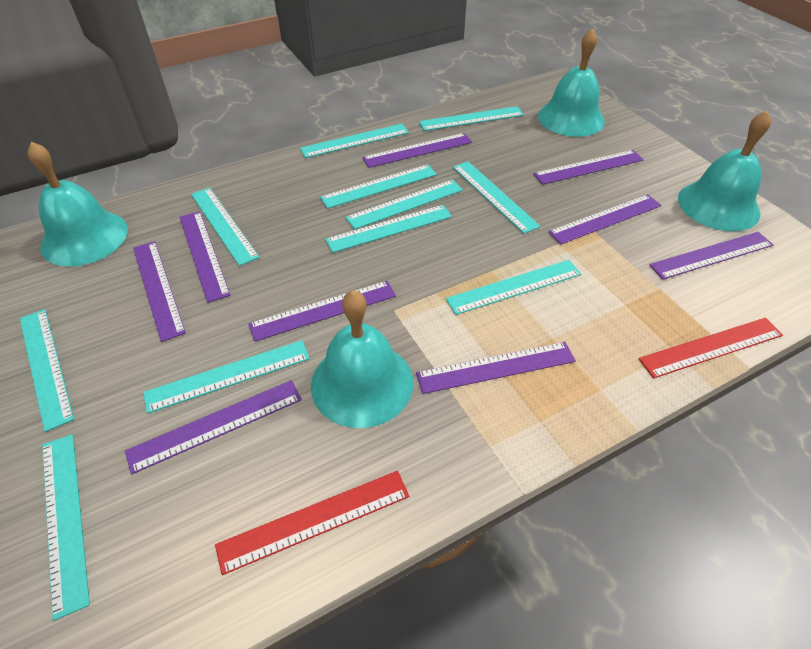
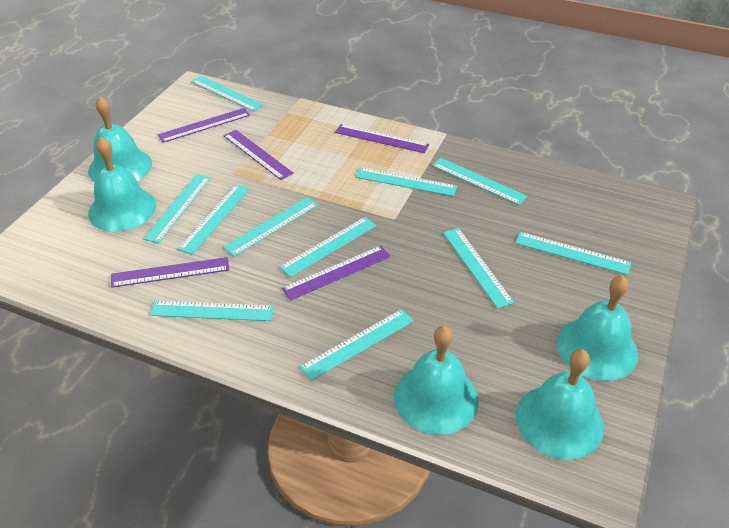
purple ruler: 9 -> 5
red ruler: 2 -> 0
turquoise bell: 4 -> 5

